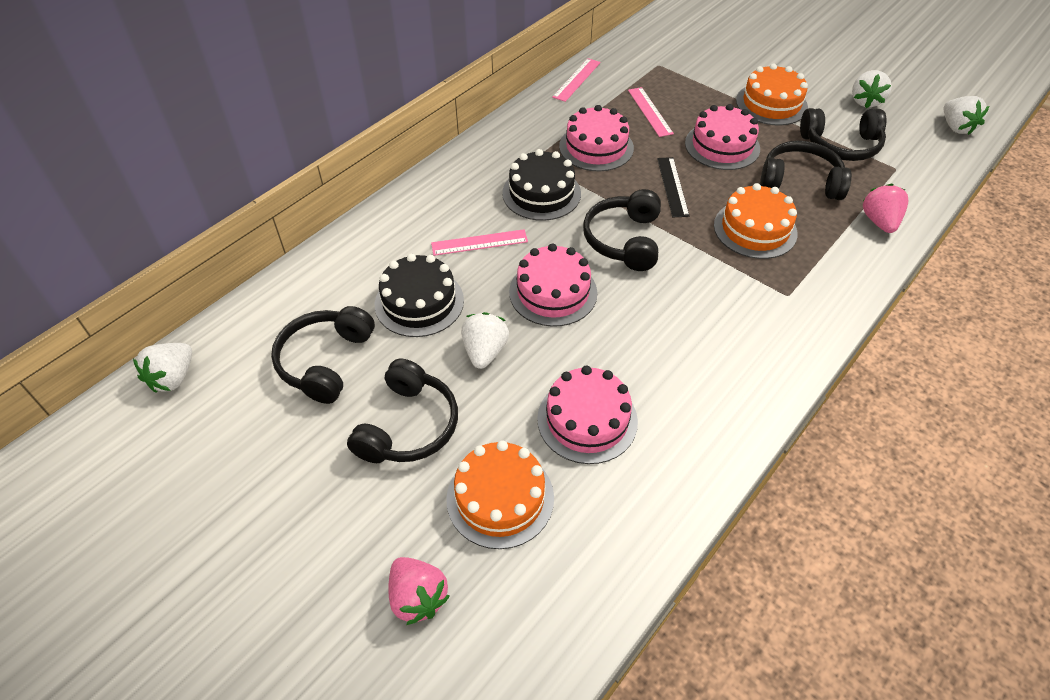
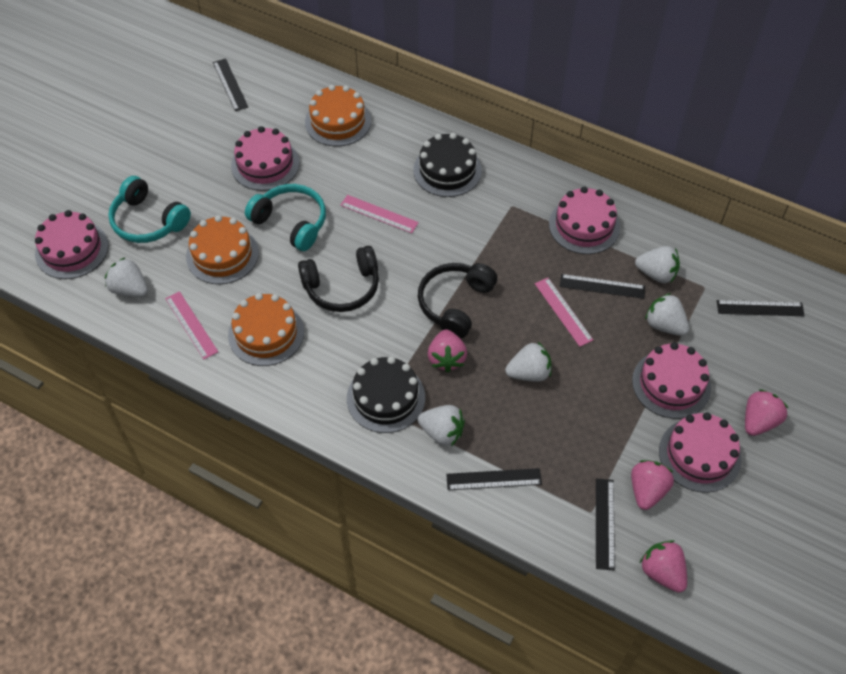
black headphones: 5 -> 2
black ruler: 1 -> 5
pink cake: 4 -> 5
pink strawberry: 2 -> 4
turquoise headphones: 0 -> 2
white strawberry: 4 -> 5

